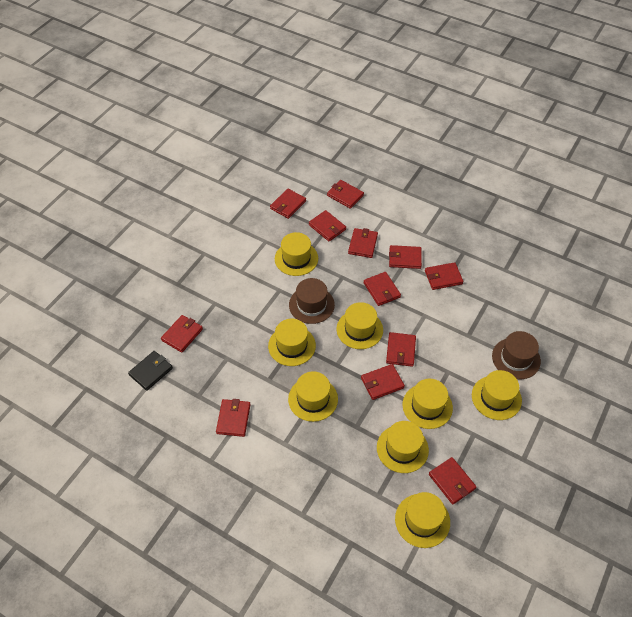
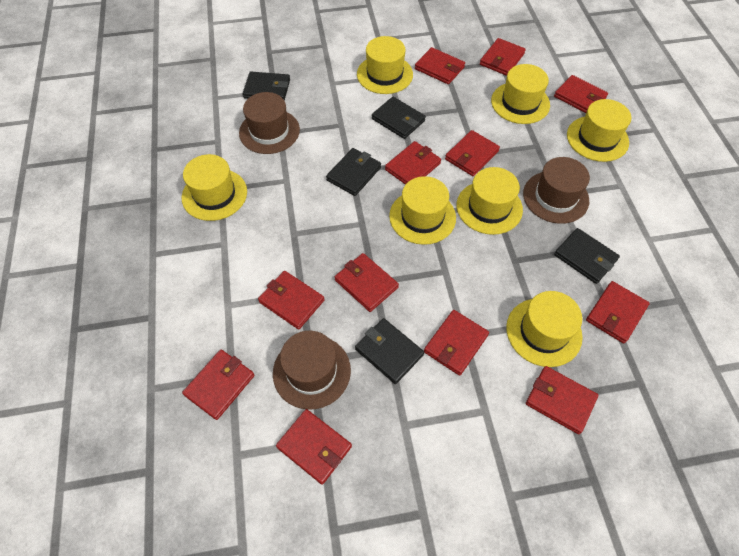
black wallet: 1 -> 5
brown hat: 2 -> 3
yellow hat: 8 -> 7

